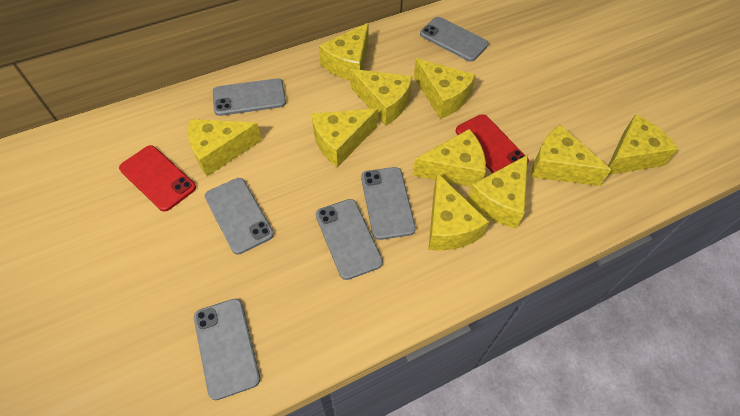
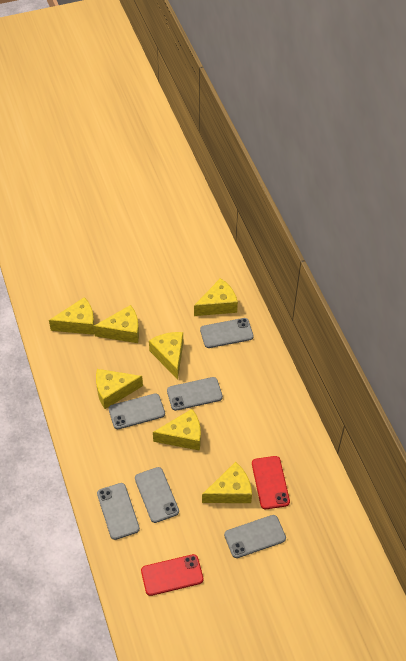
yellow cheese: 10 -> 7

